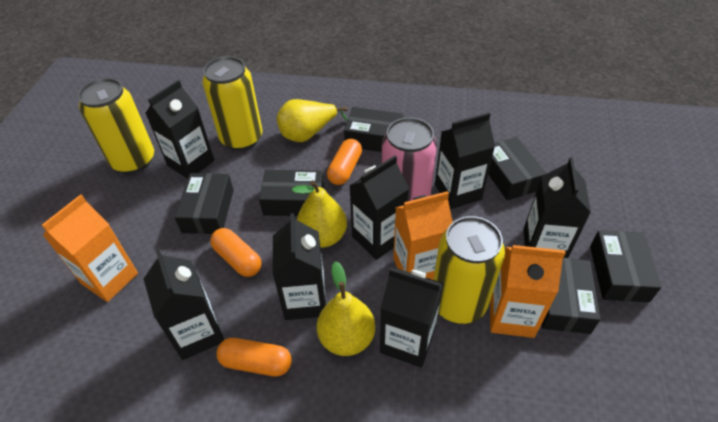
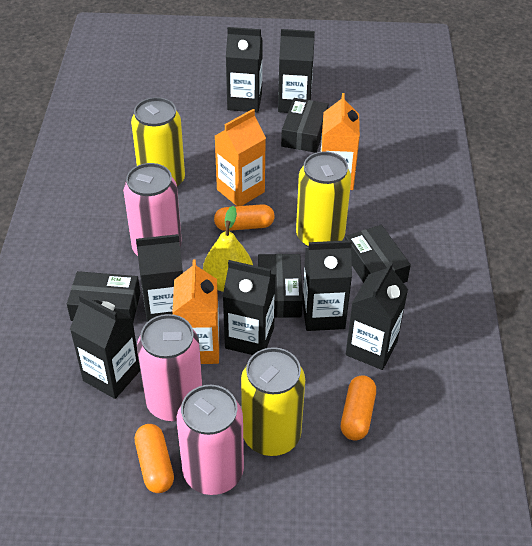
black box: 6 -> 4
pink can: 1 -> 3
yellow pear: 3 -> 1

